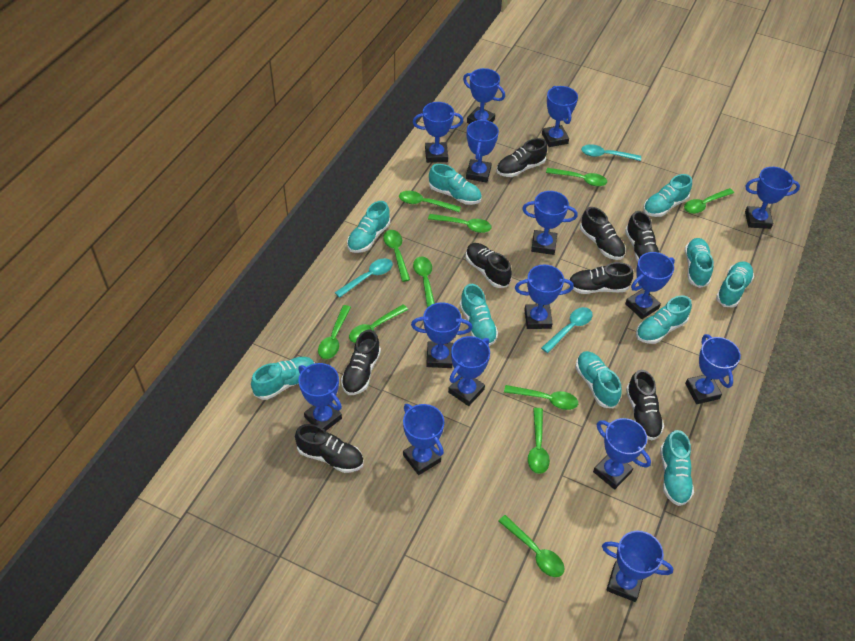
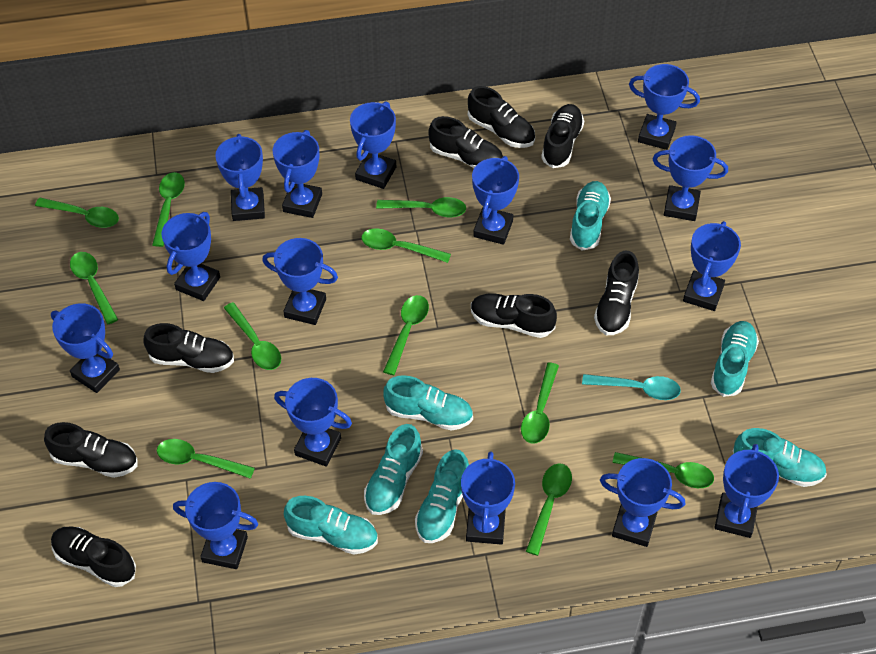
turquoise shoe: 10 -> 7
turquoise spoon: 3 -> 1

